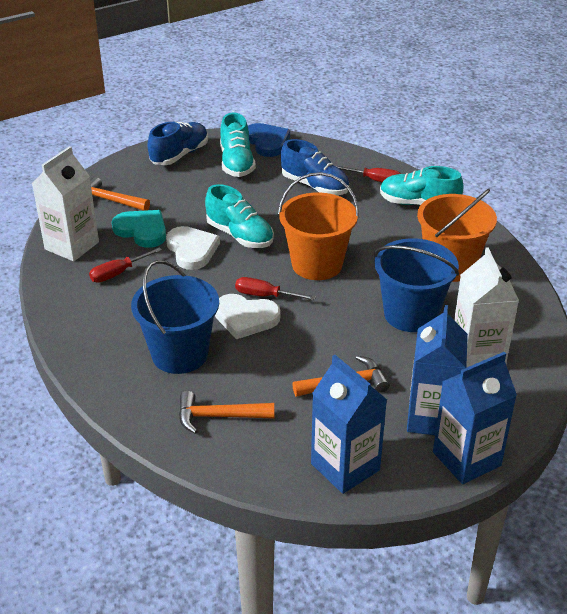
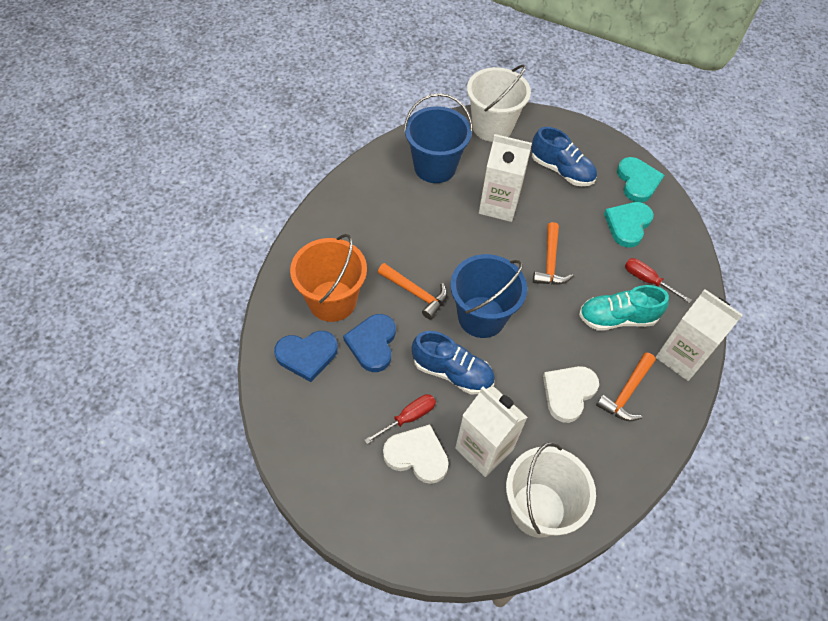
blue carton: 3 -> 0
blue heart: 1 -> 2
orange bucket: 2 -> 1
red screwdriver: 3 -> 2
turquoise heart: 1 -> 2
turquoise shoe: 3 -> 1
white bucket: 0 -> 2
white carton: 2 -> 3

